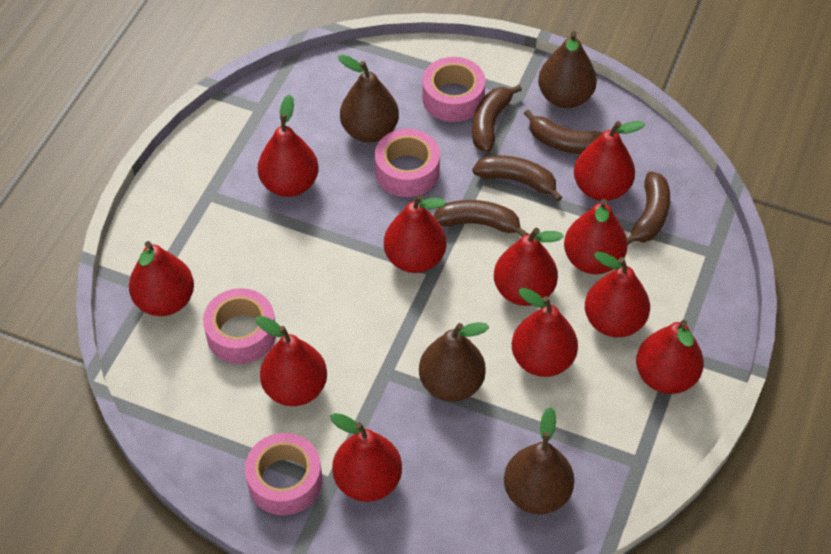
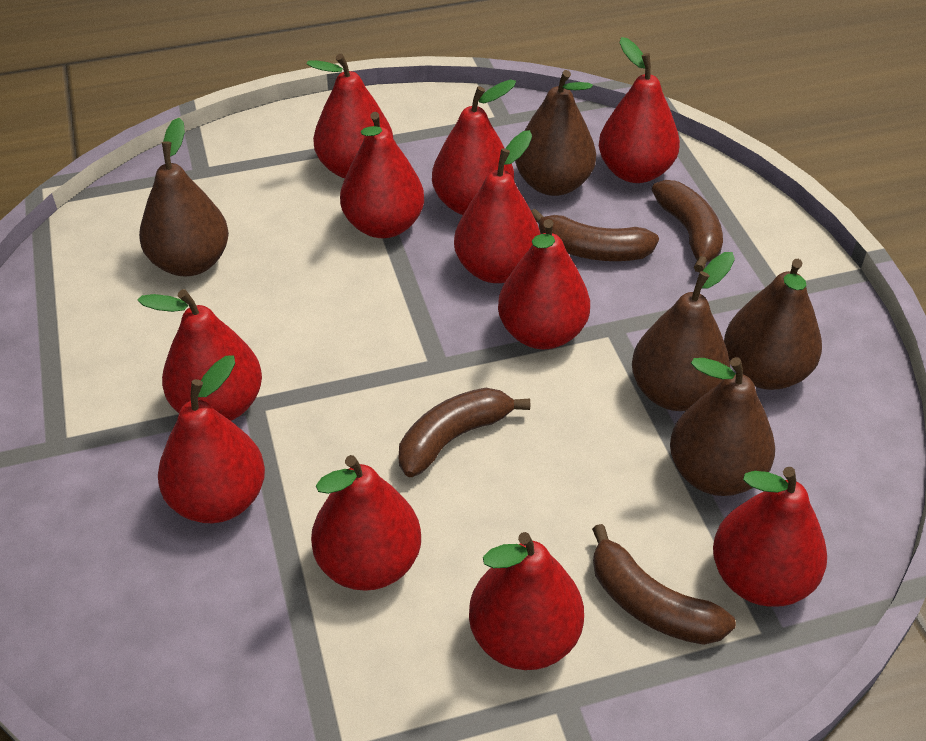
brown banana: 5 -> 4
brown pear: 4 -> 5
pink tape: 4 -> 0

